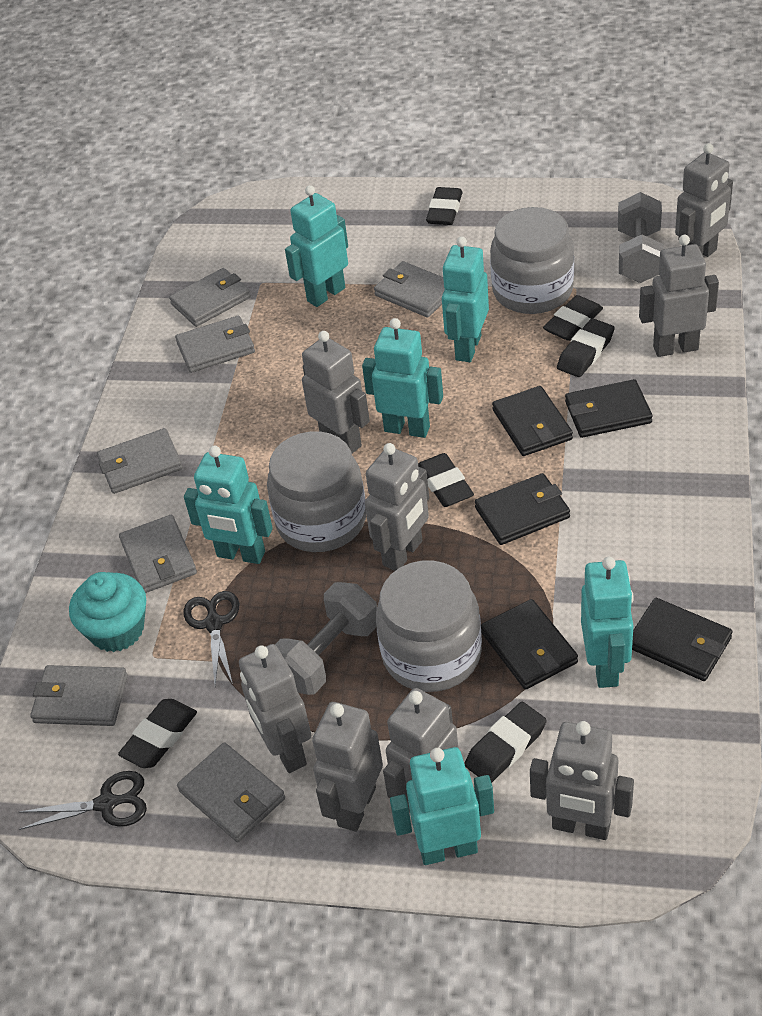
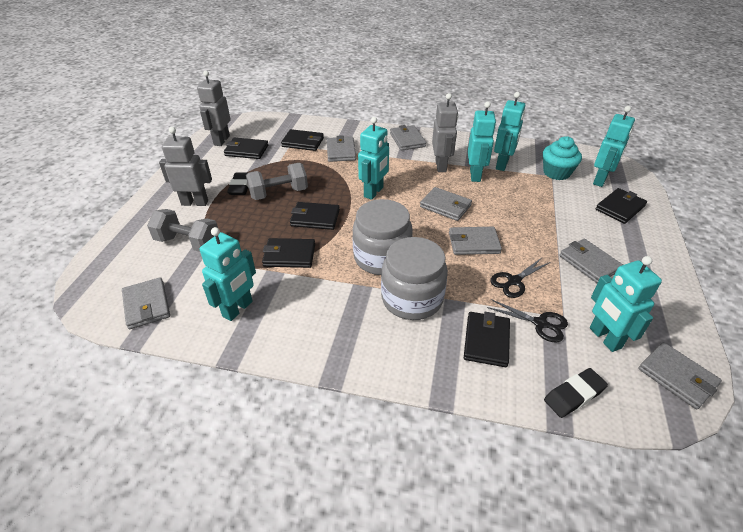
black eraser: 6 -> 2
black wallet: 5 -> 6
grey jar: 3 -> 2
grey robot: 8 -> 3

